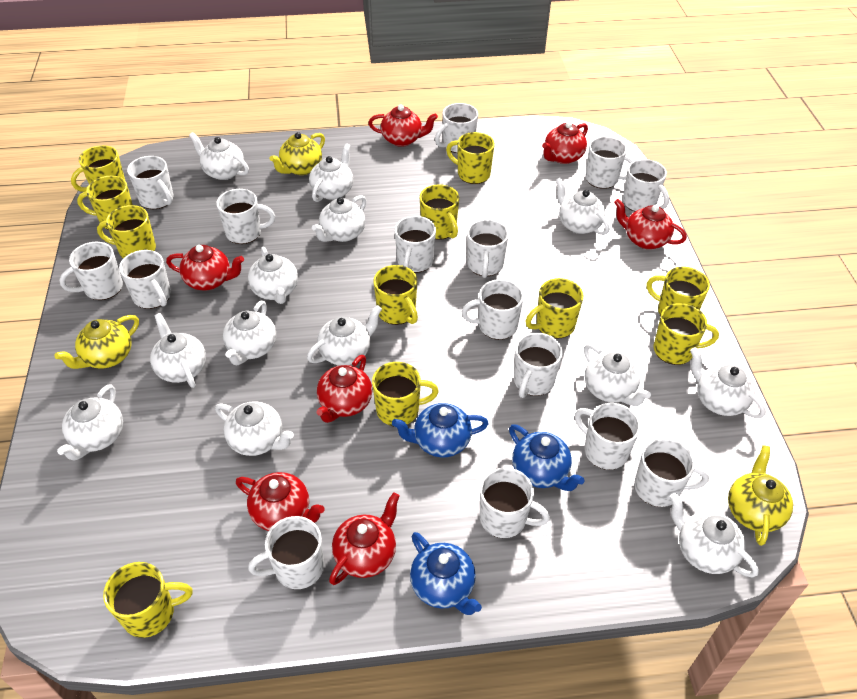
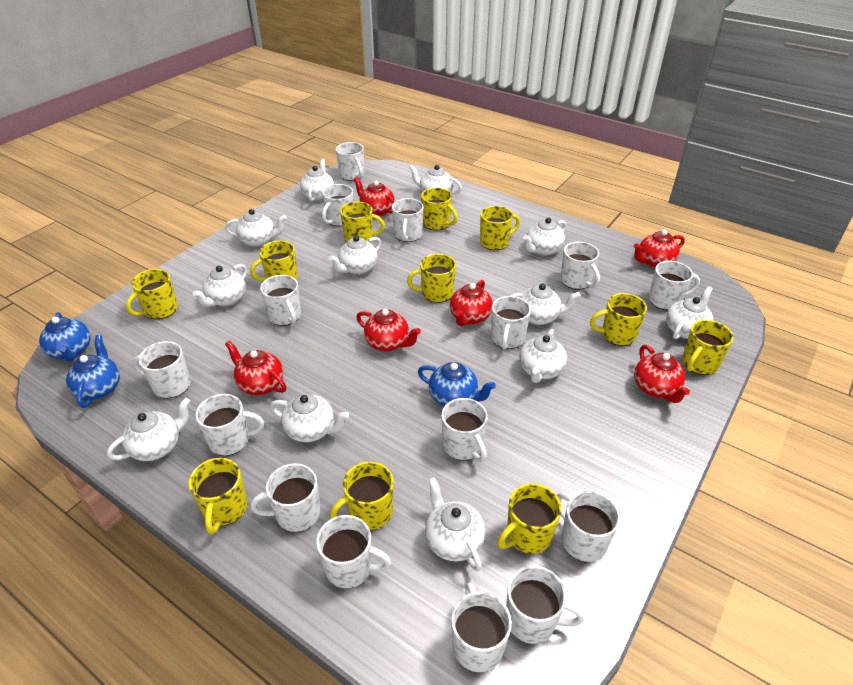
red teapot: 7 -> 6
white teapot: 13 -> 12
yellow teapot: 3 -> 0

